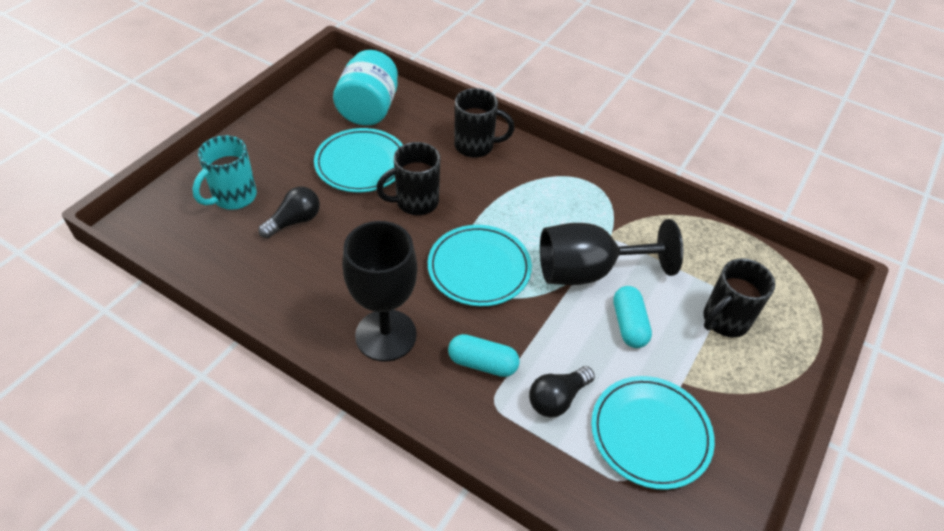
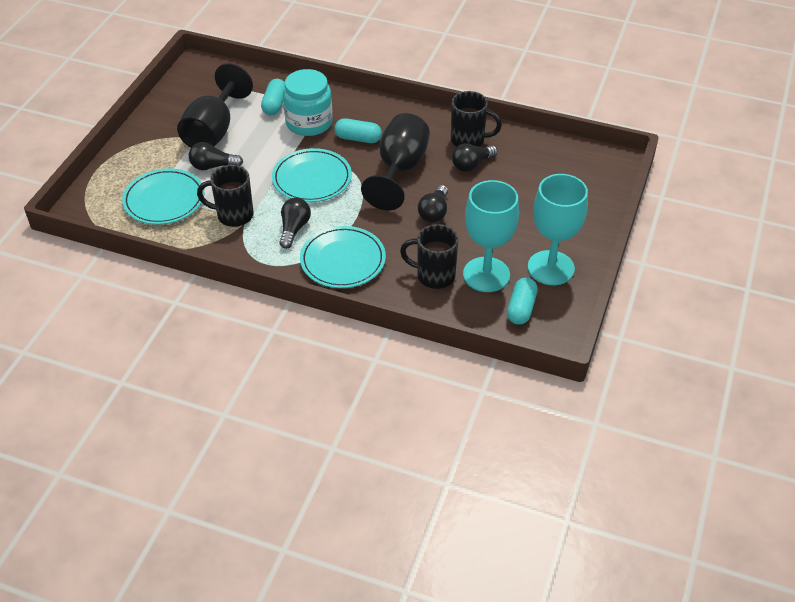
black light bulb: 2 -> 4
turquoise capsule: 2 -> 3
turquoise goblet: 0 -> 2
turquoise mug: 1 -> 0

